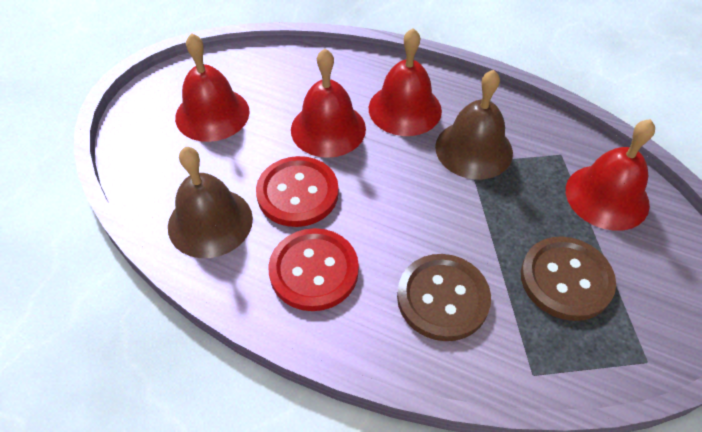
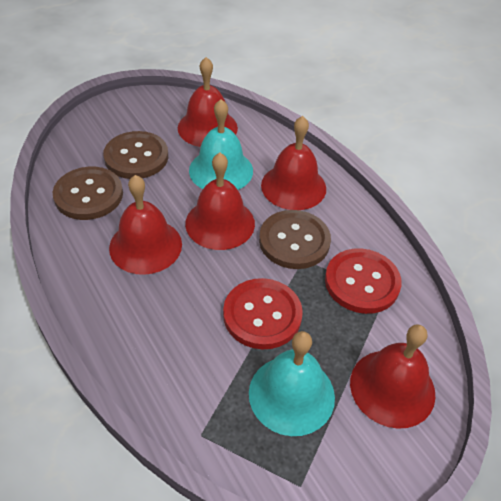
brown bell: 2 -> 0
brown button: 2 -> 3
red bell: 4 -> 5
turquoise bell: 0 -> 2

